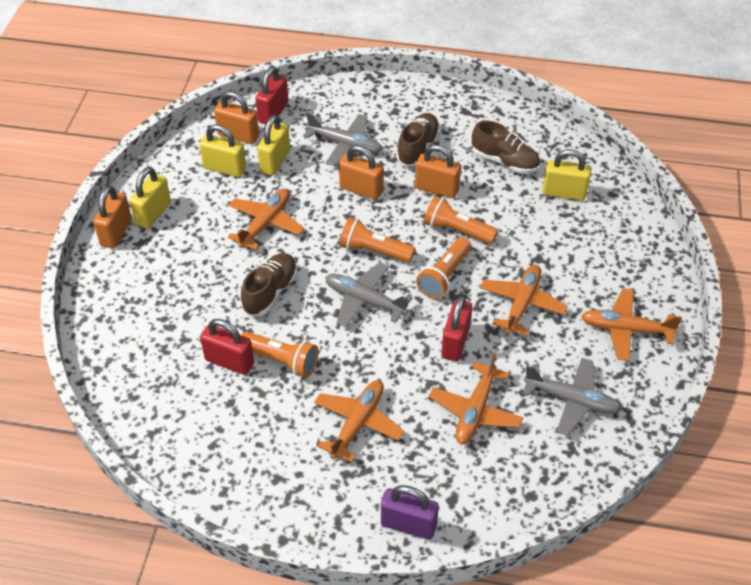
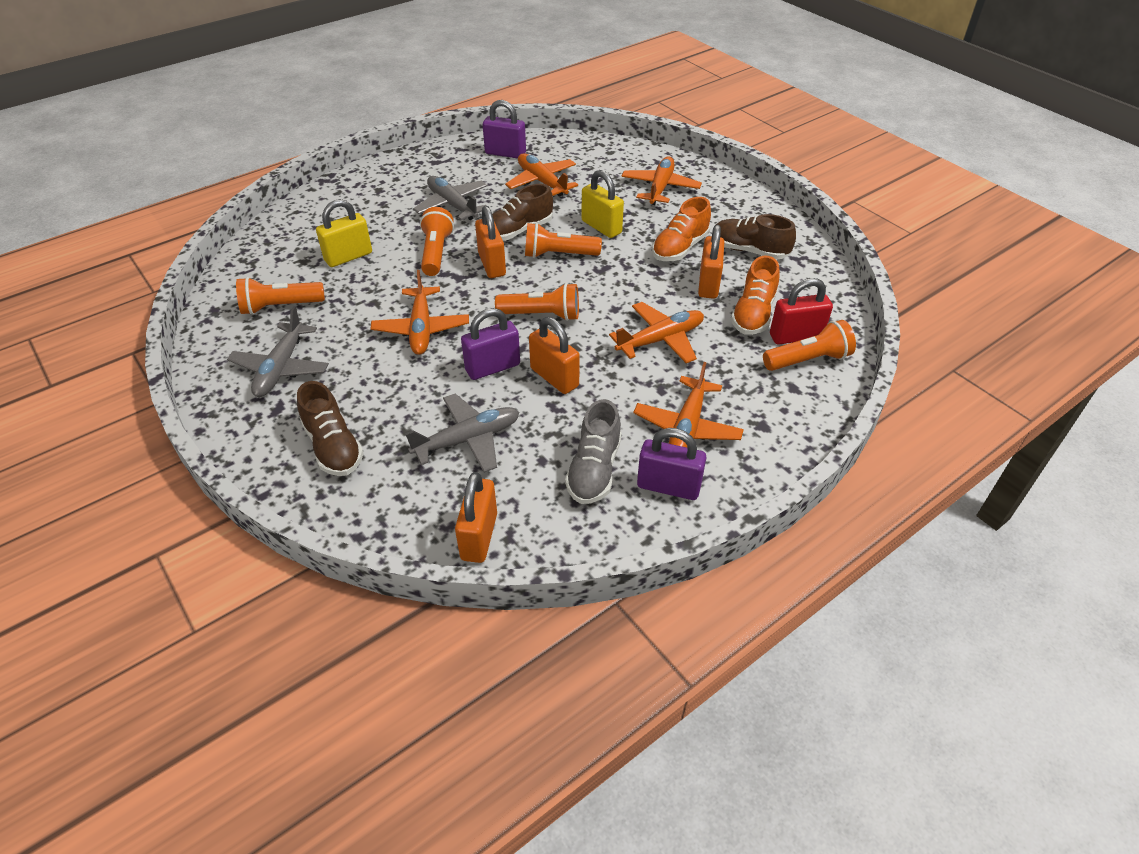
grey shoe: 0 -> 1
orange flashlight: 4 -> 5
orange shoe: 0 -> 2
purple padlock: 1 -> 3
red padlock: 3 -> 1
yellow padlock: 4 -> 2

